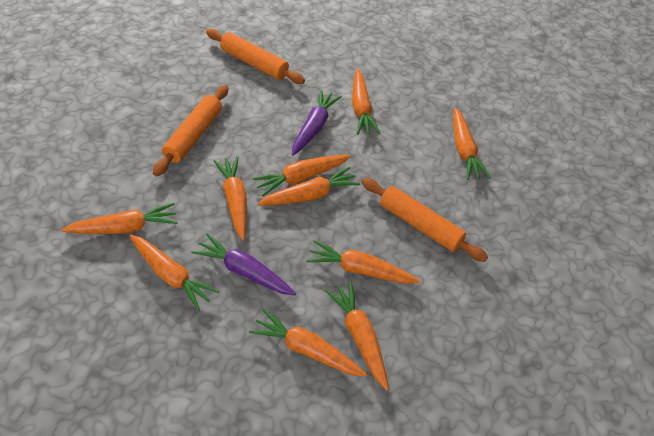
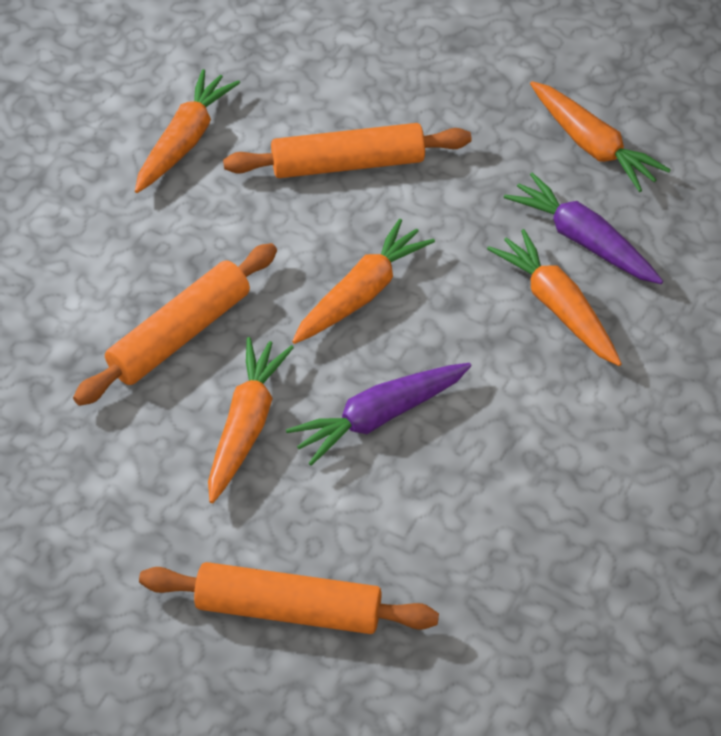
orange carrot: 10 -> 5

